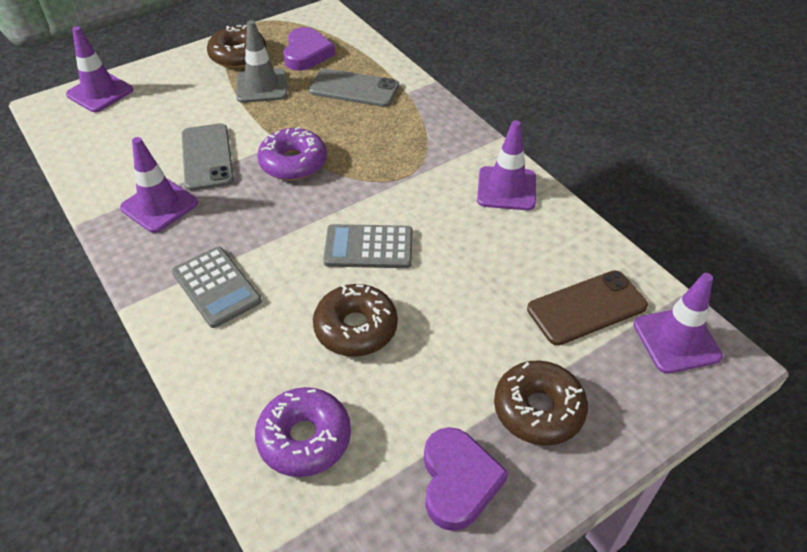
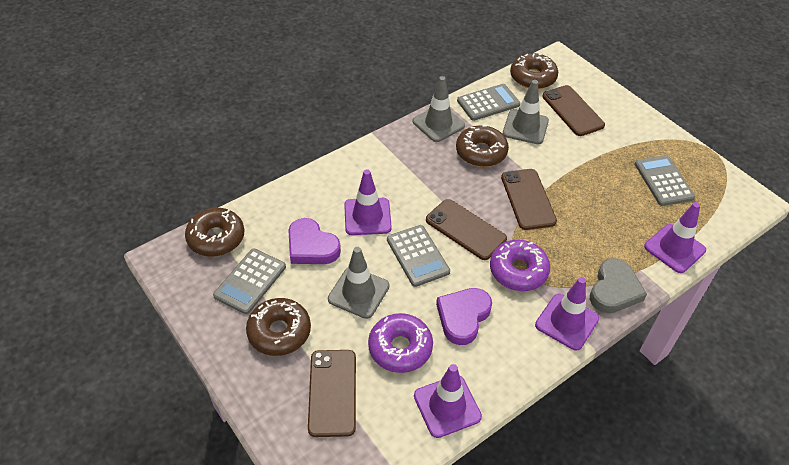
brown donut: 3 -> 4
brown phone: 1 -> 4
grey calculator: 2 -> 4
grey heart: 0 -> 1
grey phone: 2 -> 0
grey traffic cone: 1 -> 3

